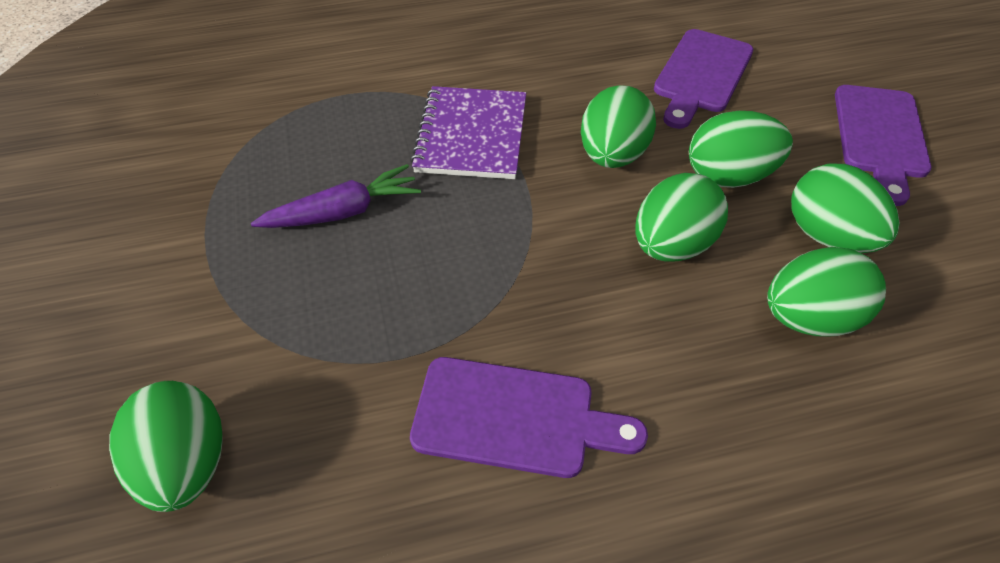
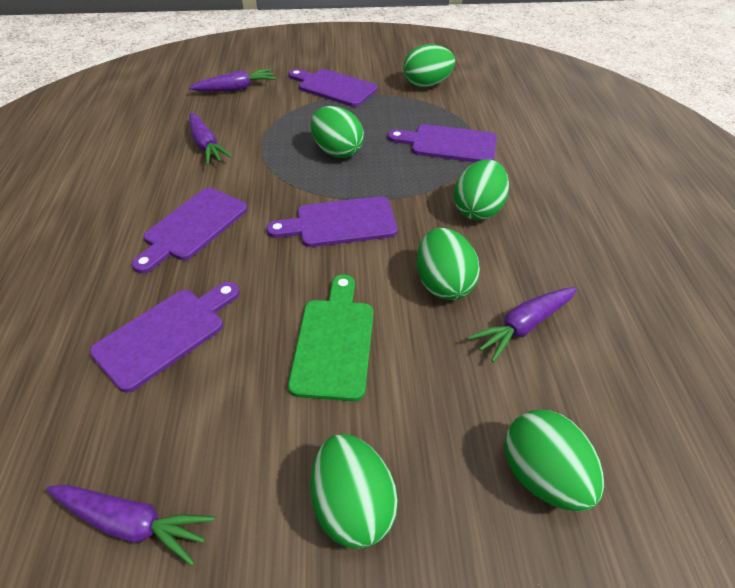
green cutting board: 0 -> 1
purple carrot: 1 -> 4
purple cutting board: 3 -> 5
purple notebook: 1 -> 0

